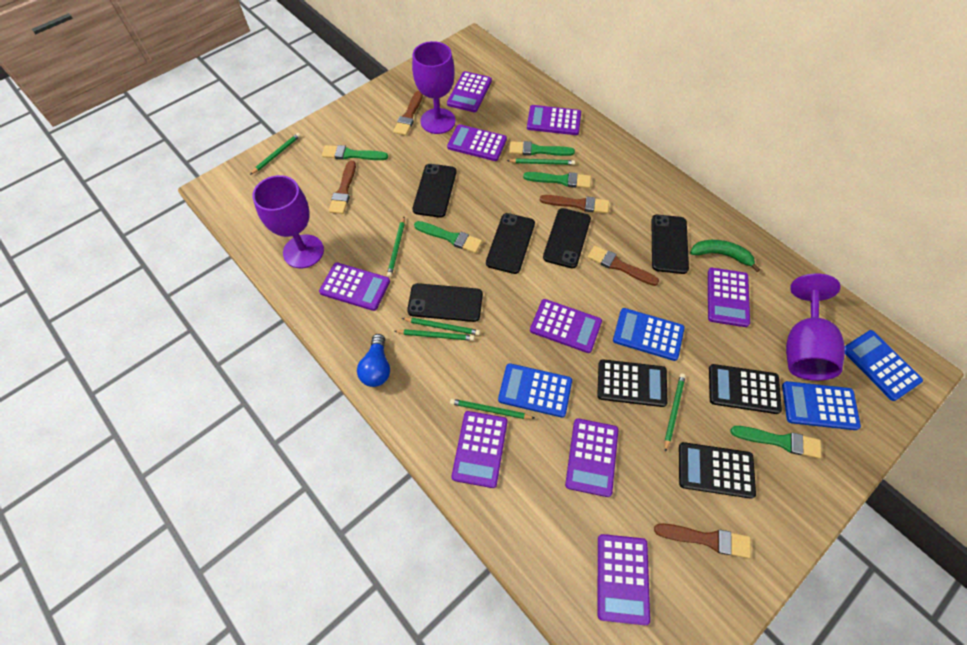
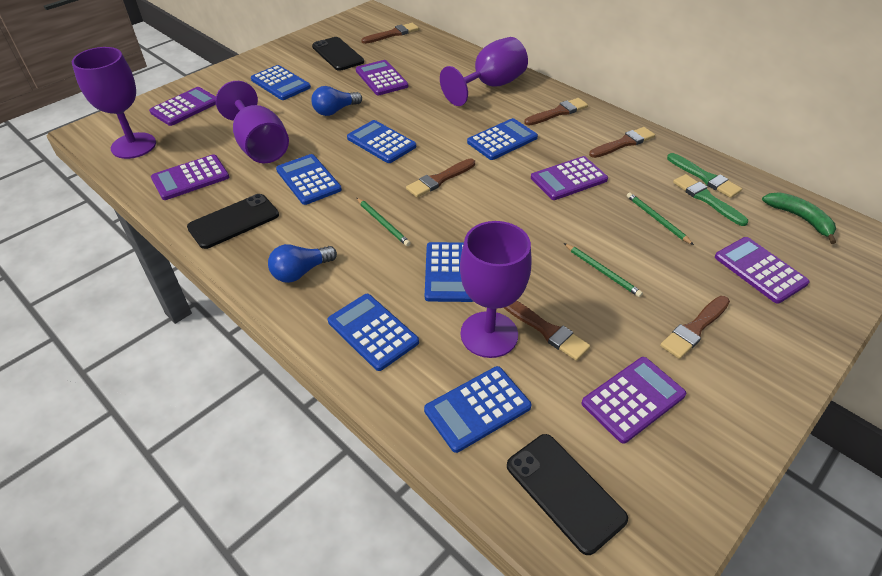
black calculator: 3 -> 0
black phone: 5 -> 3
blue calculator: 4 -> 7
blue light bulb: 1 -> 2
brown brush: 5 -> 6
green brush: 5 -> 2
green pencil: 7 -> 3
purple calculator: 9 -> 6
purple goblet: 3 -> 4

